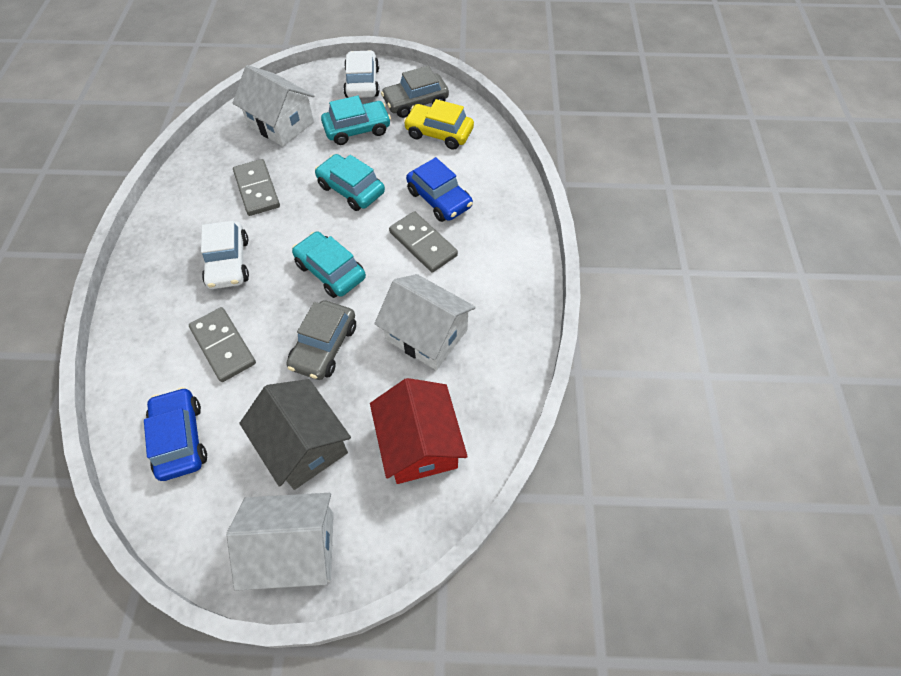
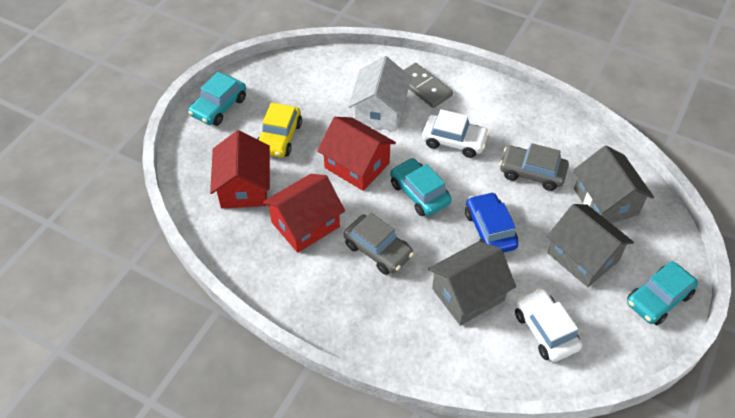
blue car: 2 -> 1
grey domino: 3 -> 1
grey house: 1 -> 3
red house: 1 -> 3
white house: 3 -> 1

